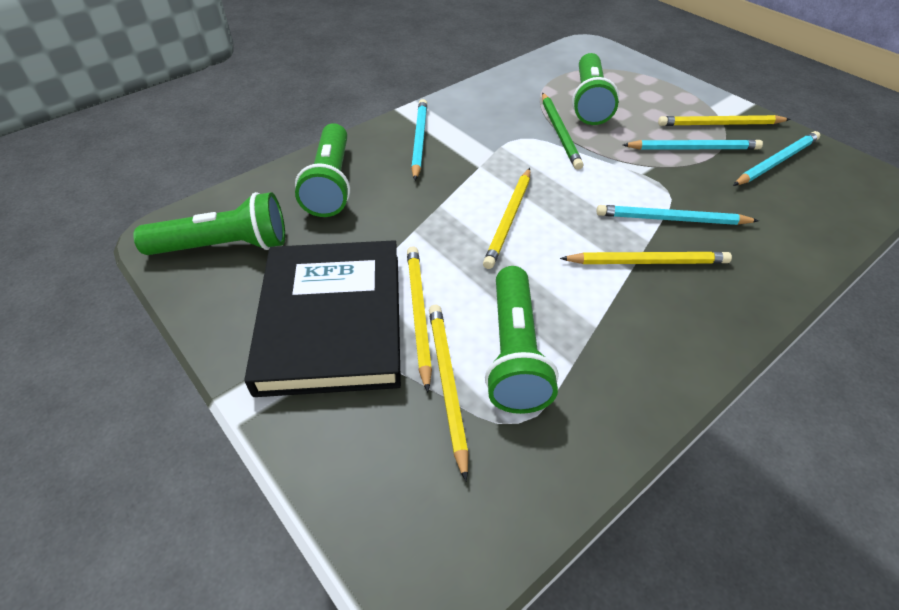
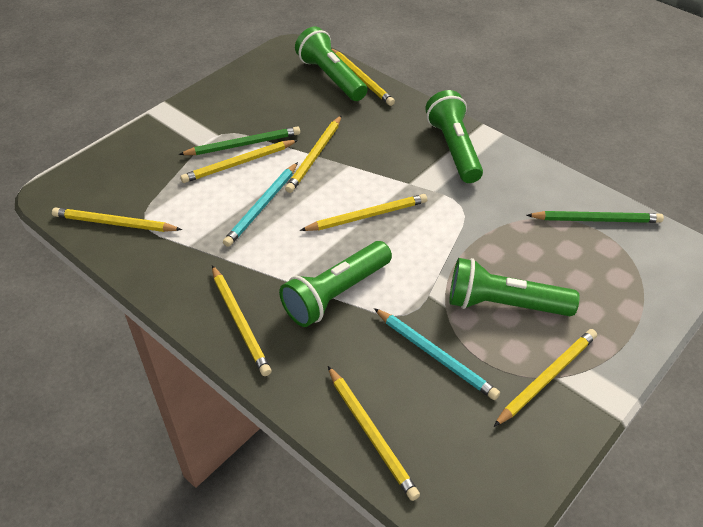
black book: 1 -> 0
green pencil: 1 -> 2
turquoise pencil: 4 -> 2
yellow pencil: 5 -> 8

